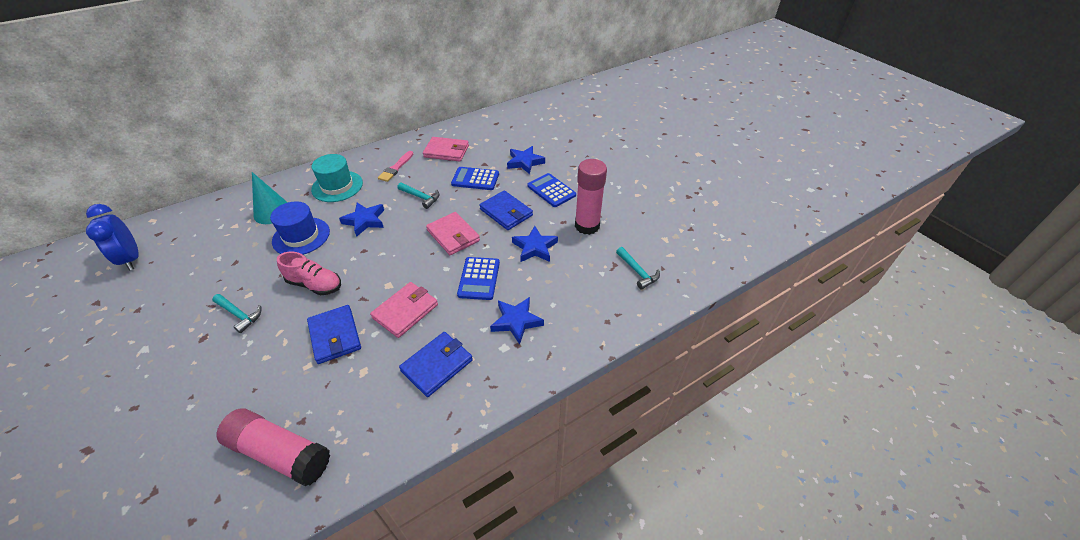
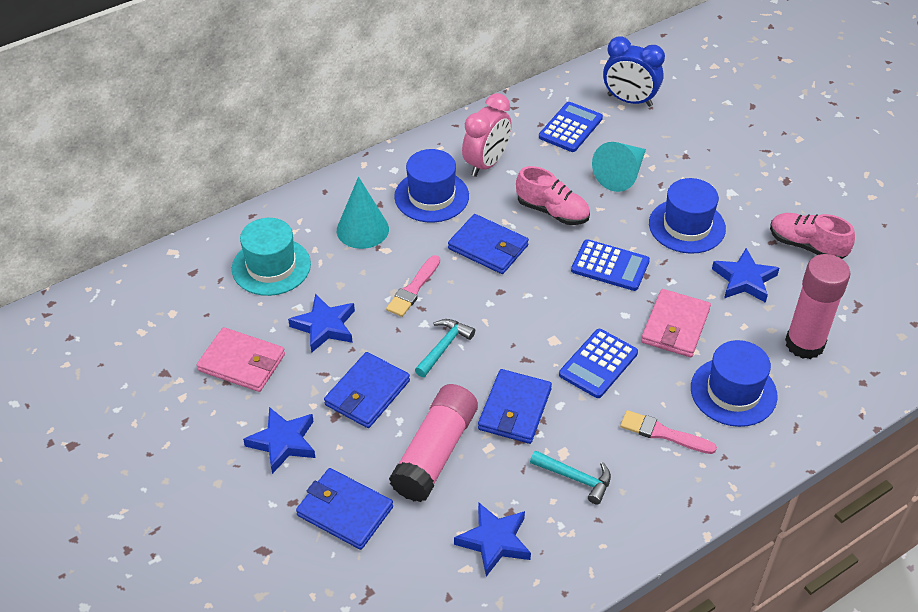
blue hat: 1 -> 3
blue wallet: 3 -> 4
pink brush: 1 -> 2
pink clock: 0 -> 1
pink shoe: 1 -> 2
pink wallet: 3 -> 2
turquoise cone: 1 -> 2
turquoise hammer: 3 -> 2

